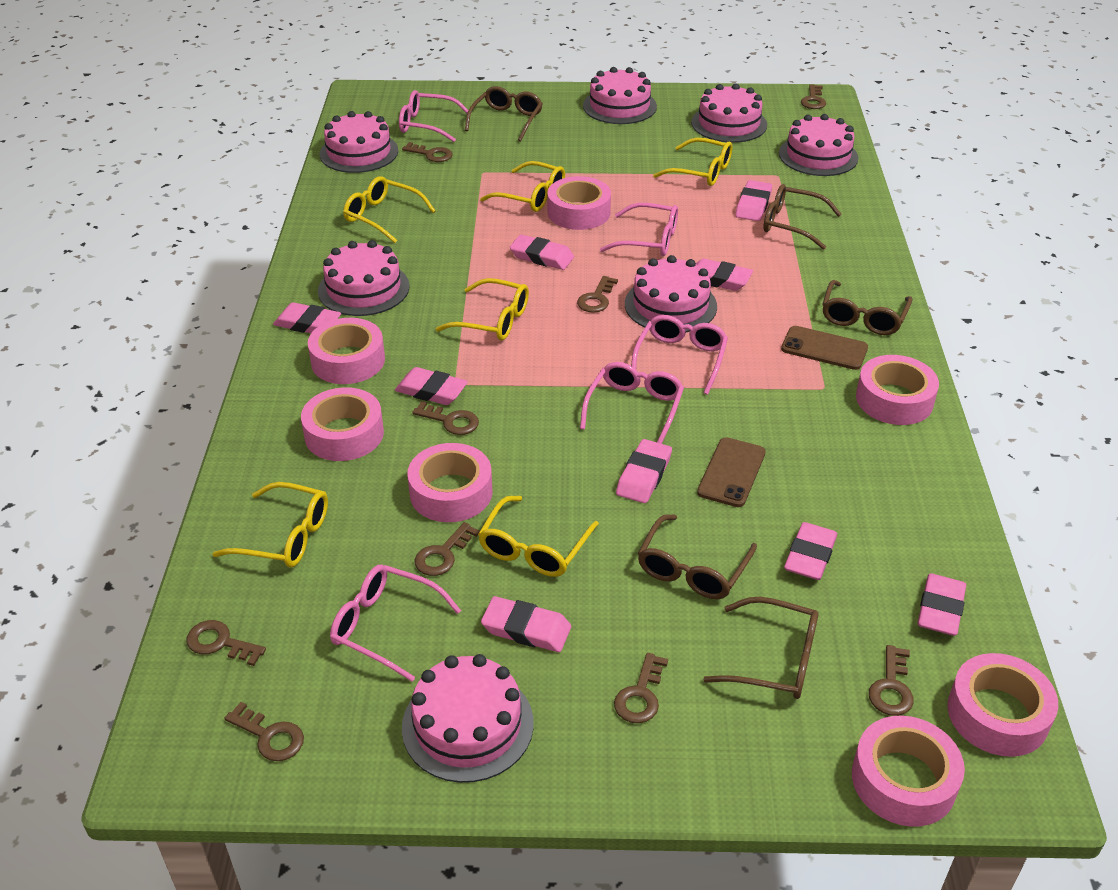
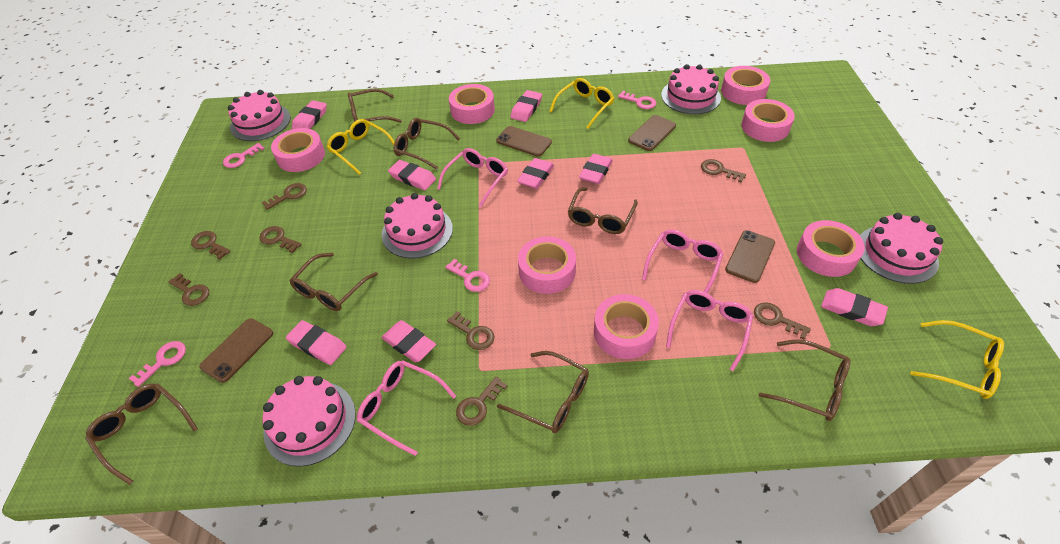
brown glasses: 5 -> 7
brown key: 9 -> 8
brown phone: 2 -> 4
pink cake: 7 -> 5
pink eraser: 9 -> 8
pink glasses: 5 -> 4
pink key: 0 -> 4
yellow glasses: 6 -> 3

